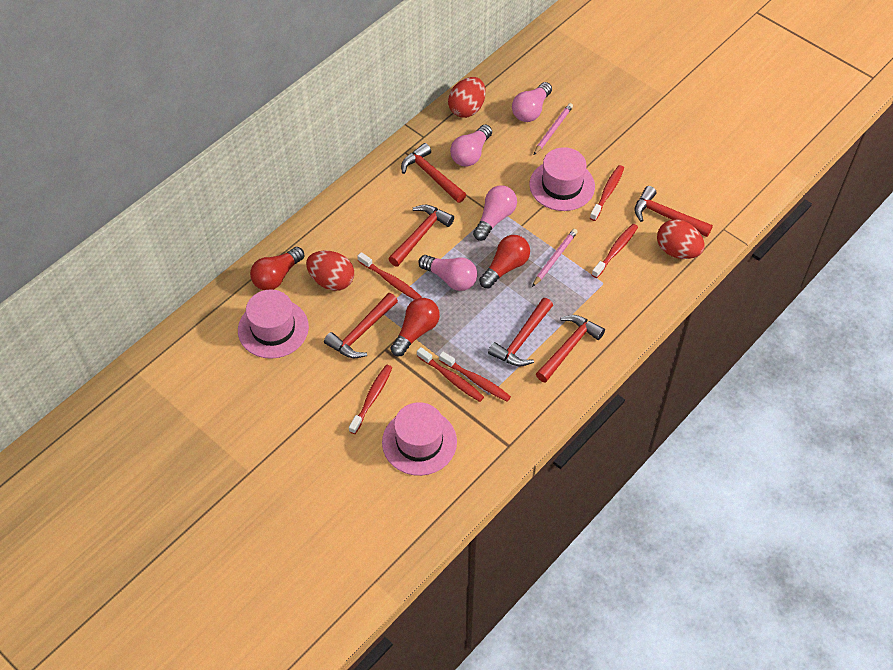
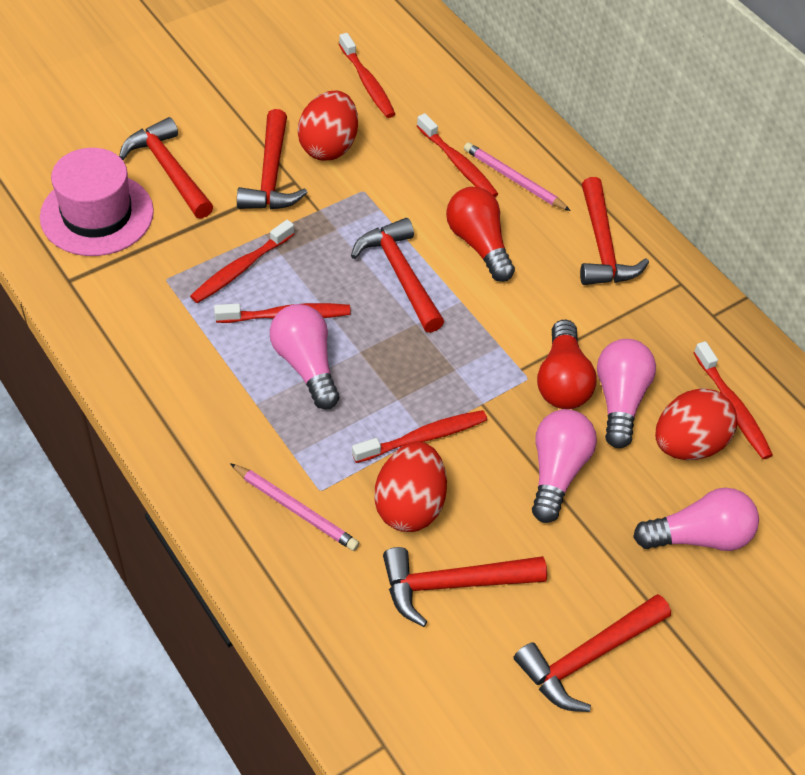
pink hat: 3 -> 1
red light bulb: 3 -> 2

